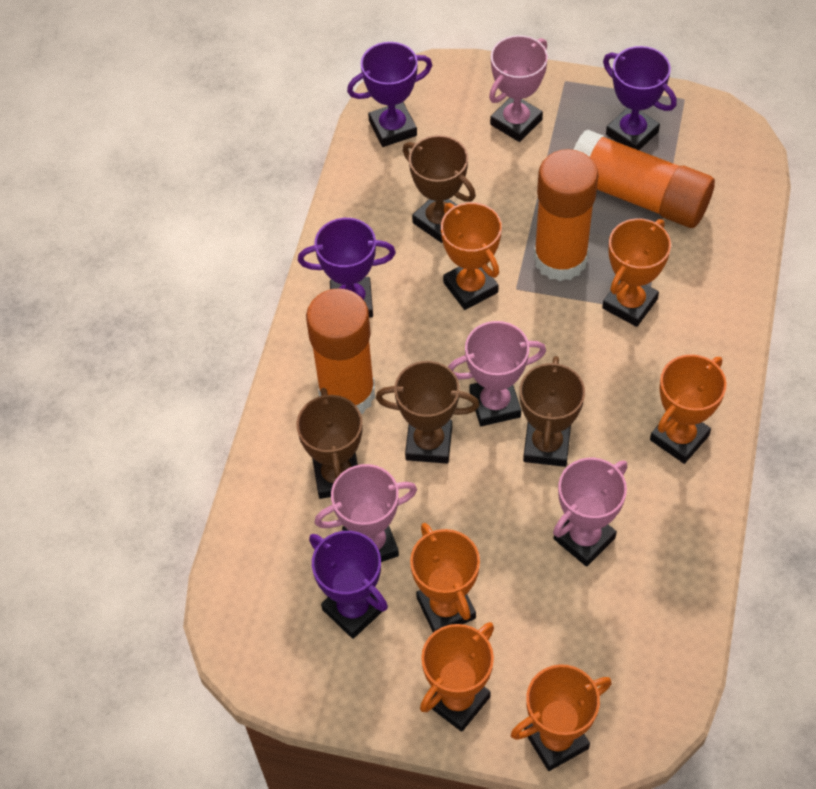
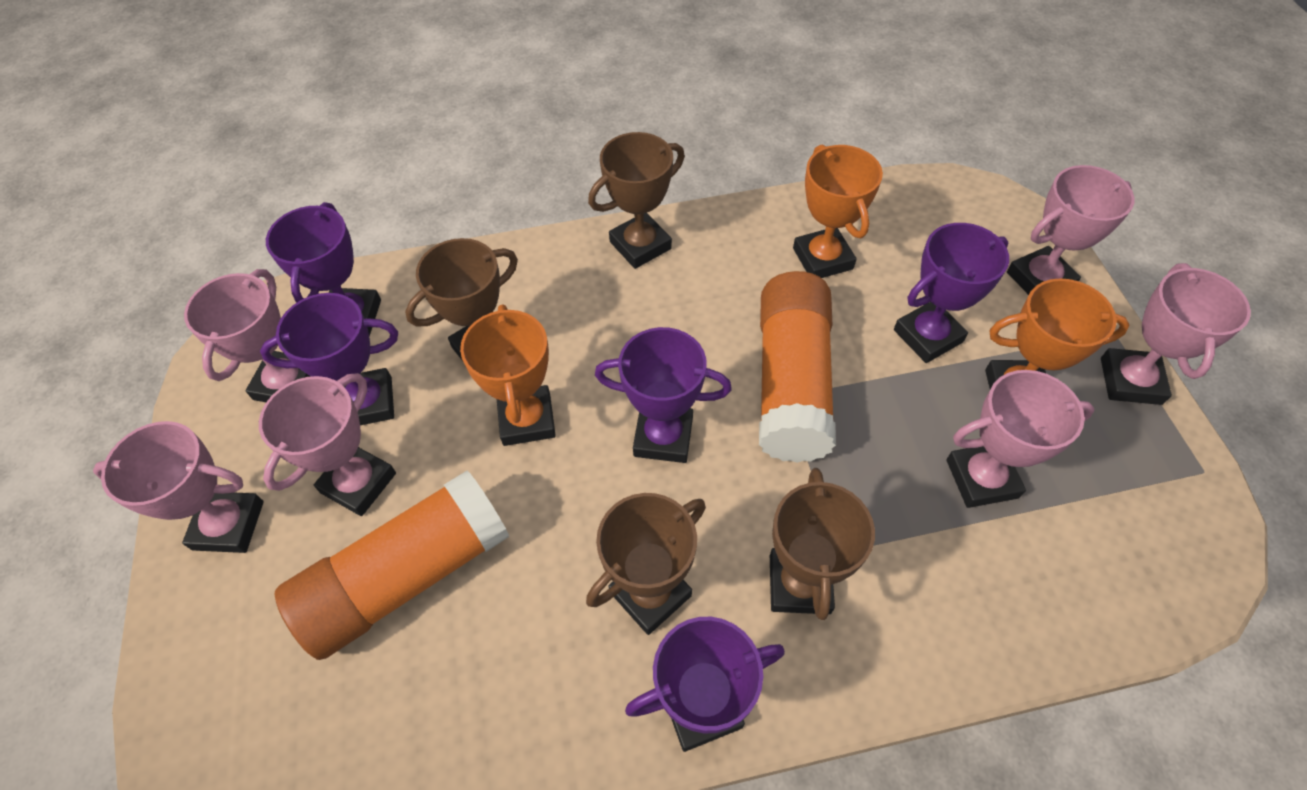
orange glue stick: 3 -> 2
orange trophy: 6 -> 3
pink trophy: 4 -> 6
purple trophy: 4 -> 5

